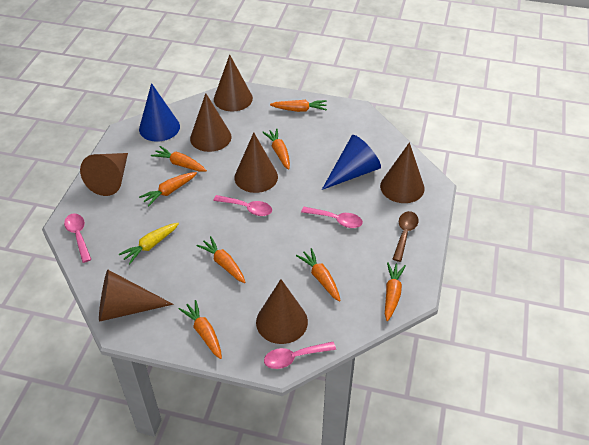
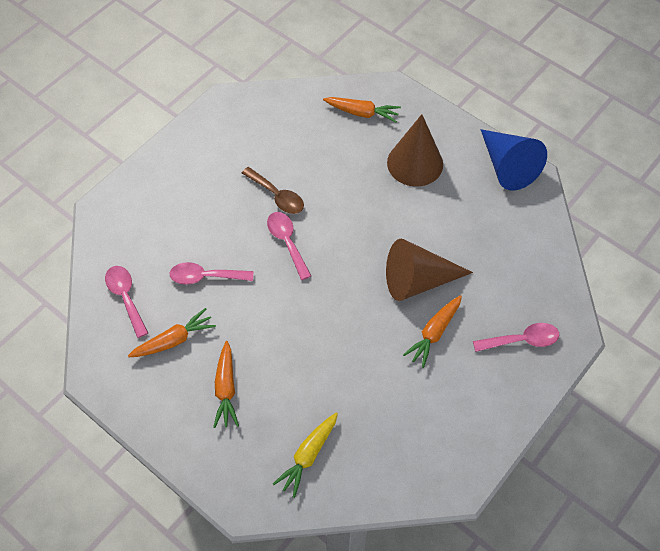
blue cone: 2 -> 1
brown cone: 7 -> 2
orange carrot: 8 -> 4

